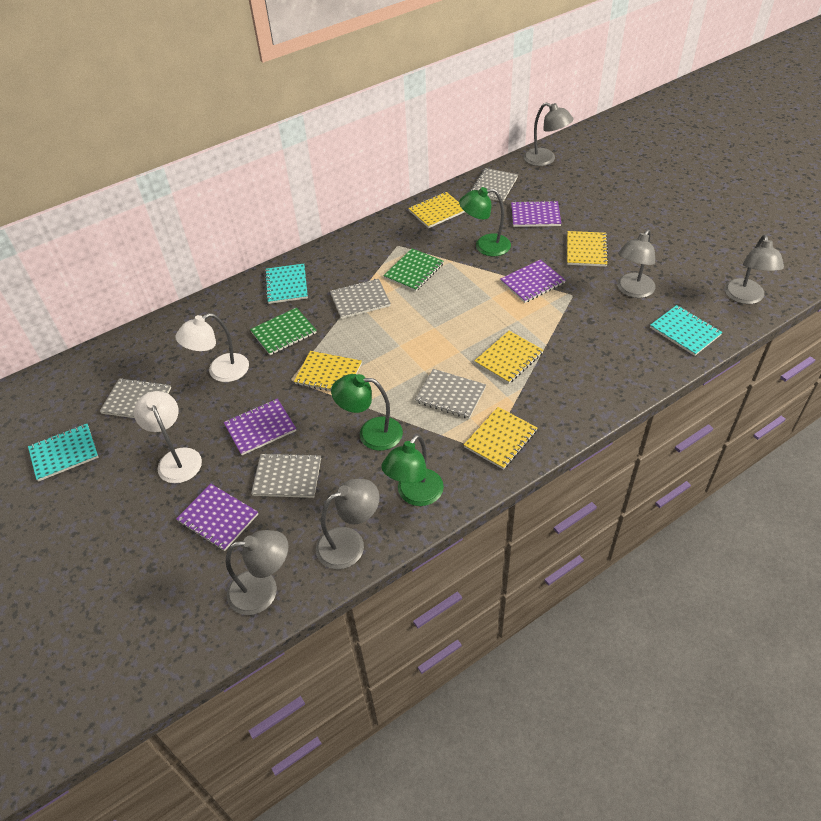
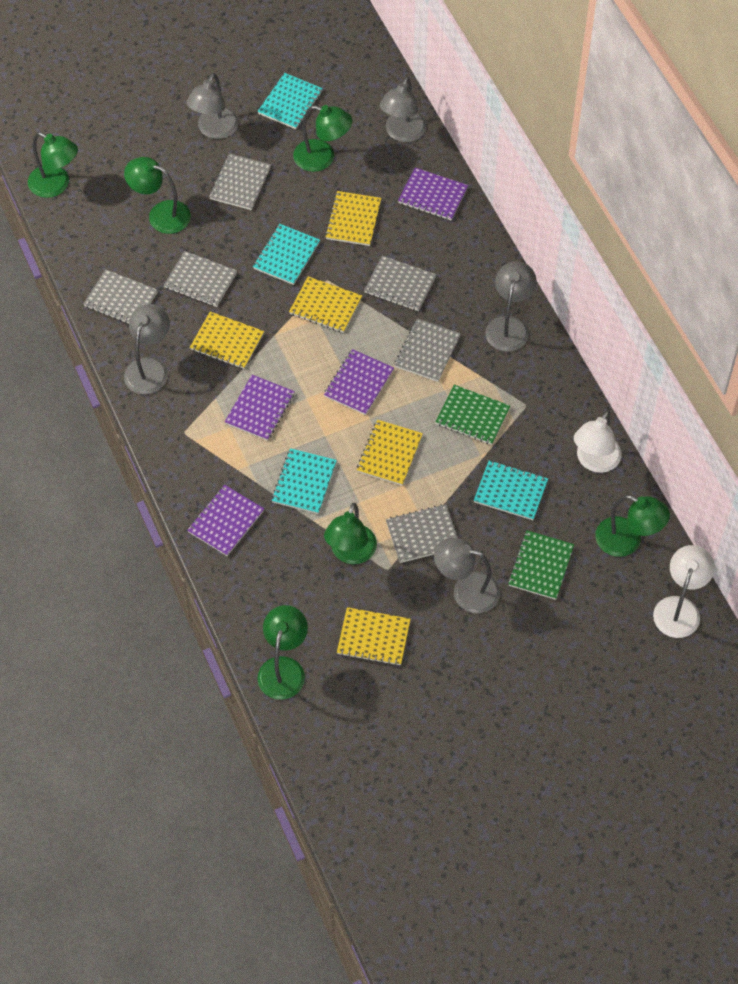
green lamp: 3 -> 6
grey notebook: 5 -> 6
turquoise notebook: 3 -> 4

